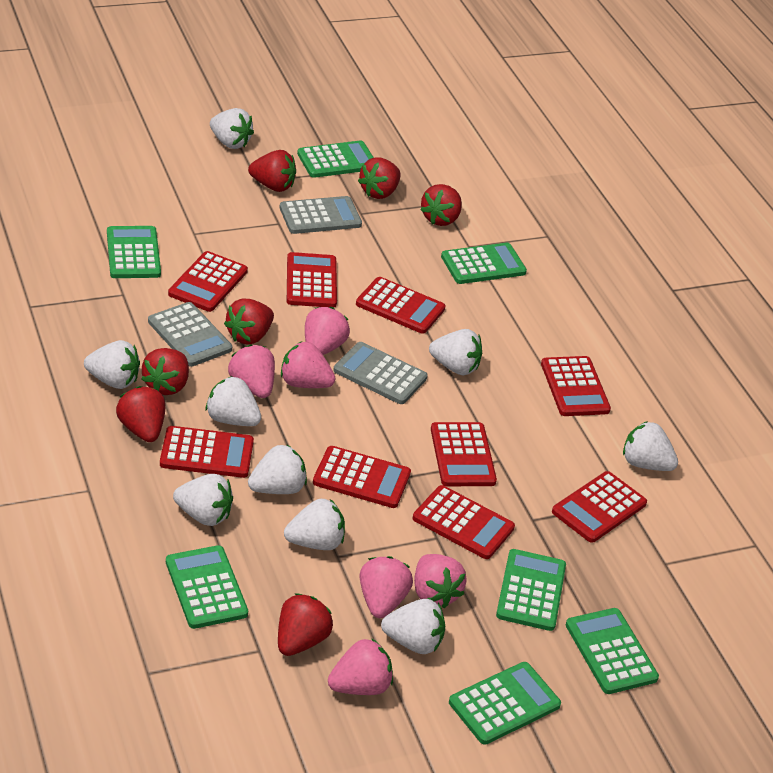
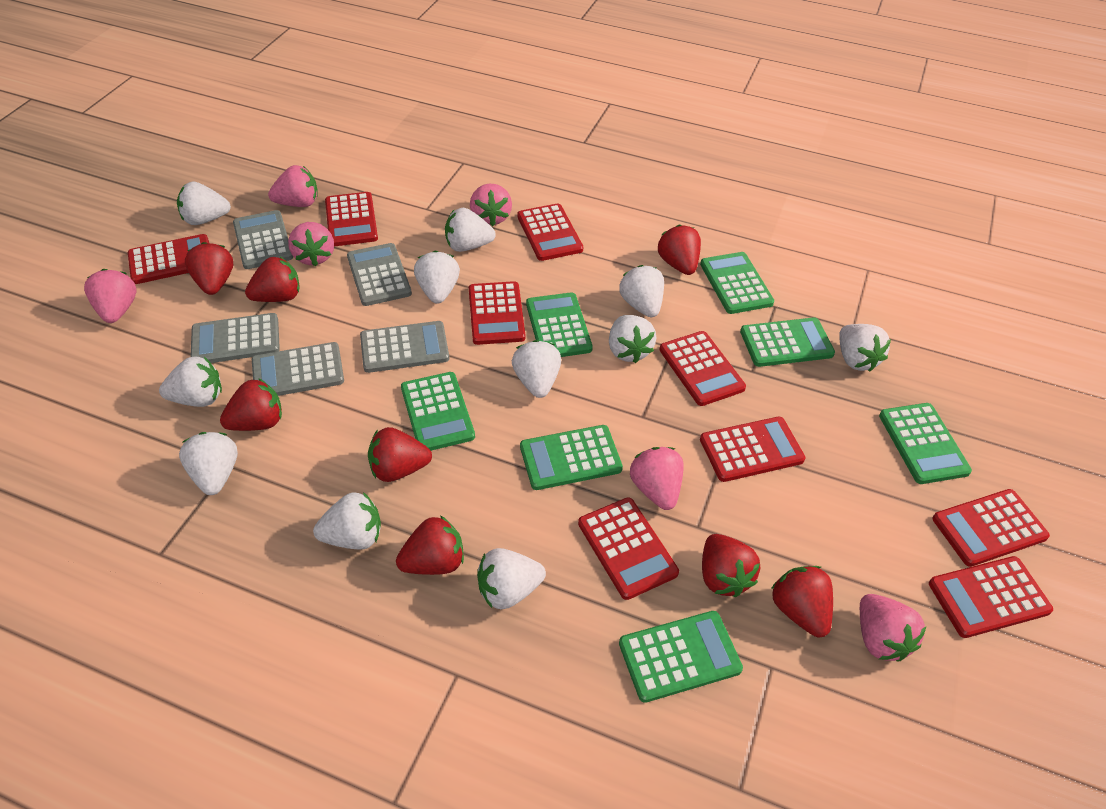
grey calculator: 3 -> 5
red strawberry: 7 -> 8
white strawberry: 9 -> 11

